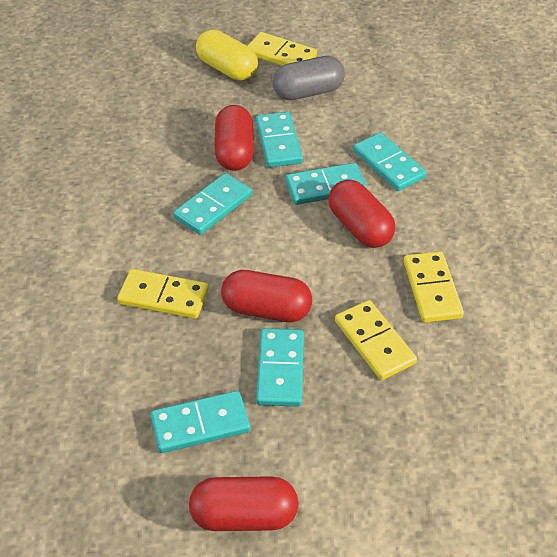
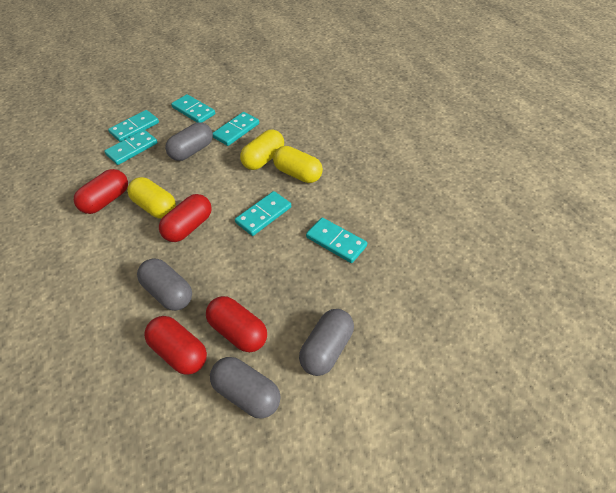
grey capsule: 1 -> 4
yellow capsule: 1 -> 3
yellow domino: 4 -> 0

